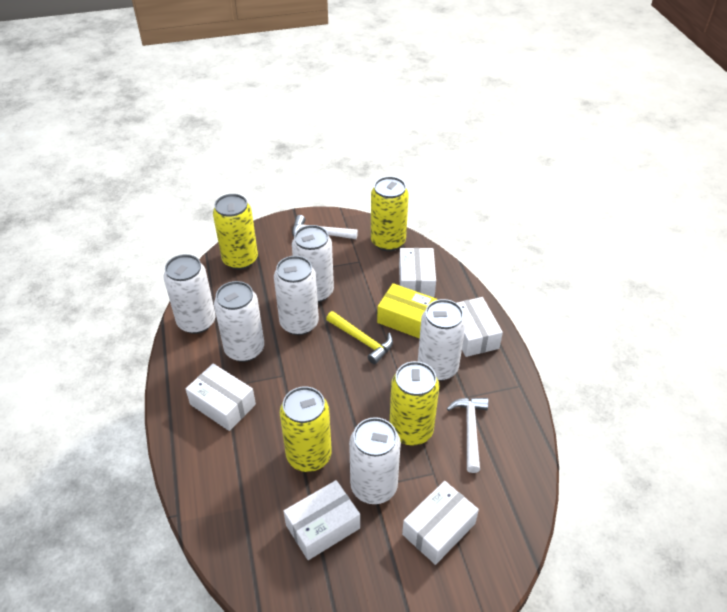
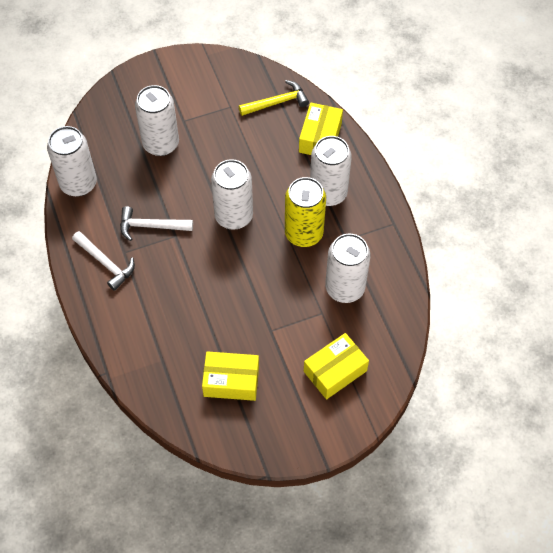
white box: 5 -> 0
white can: 6 -> 5
yellow box: 1 -> 3
yellow can: 4 -> 1

